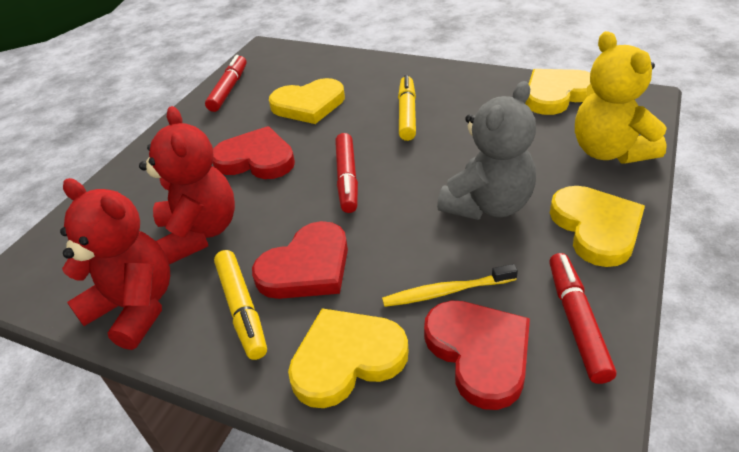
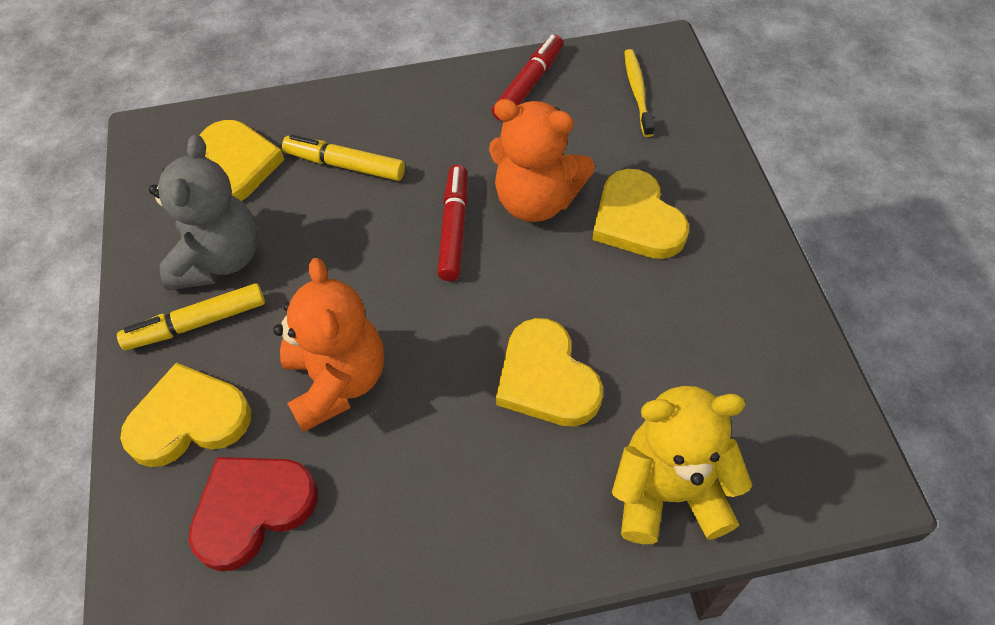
orange teddy bear: 0 -> 2
red heart: 3 -> 1
red marker: 3 -> 2
red teddy bear: 2 -> 0

